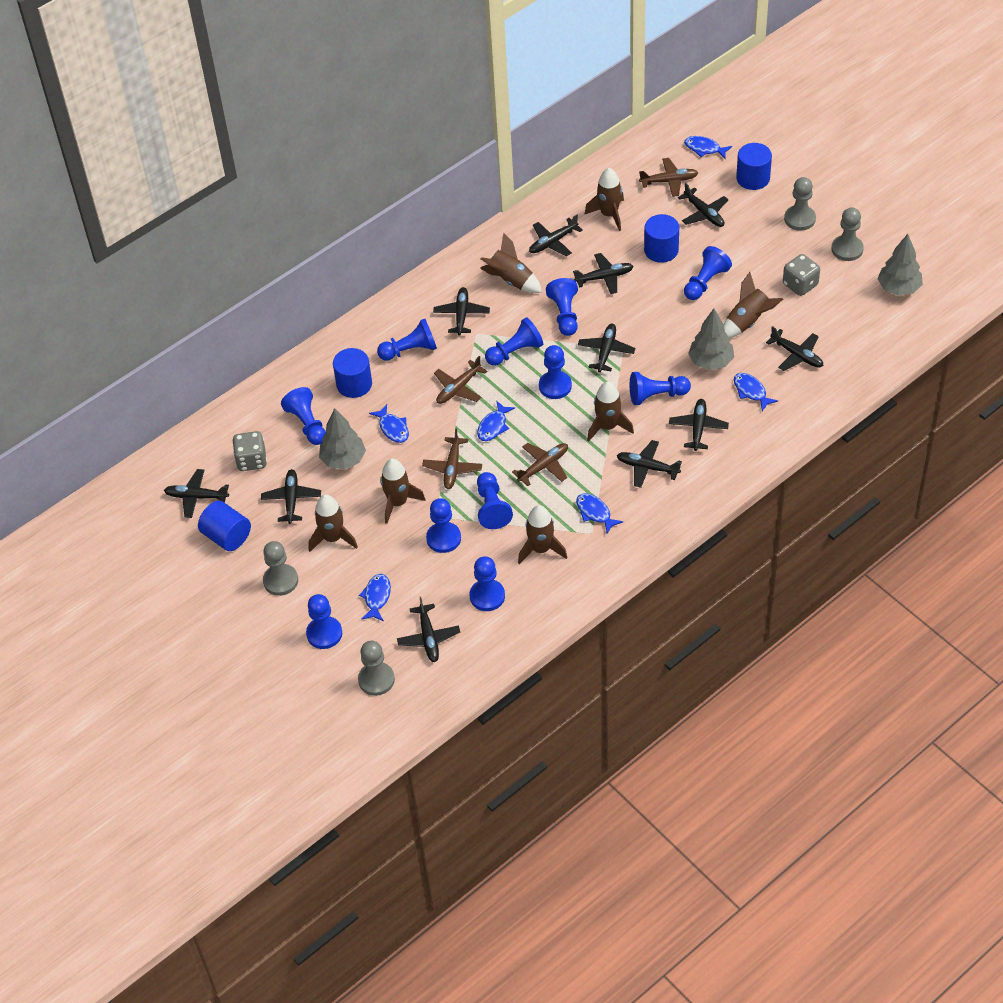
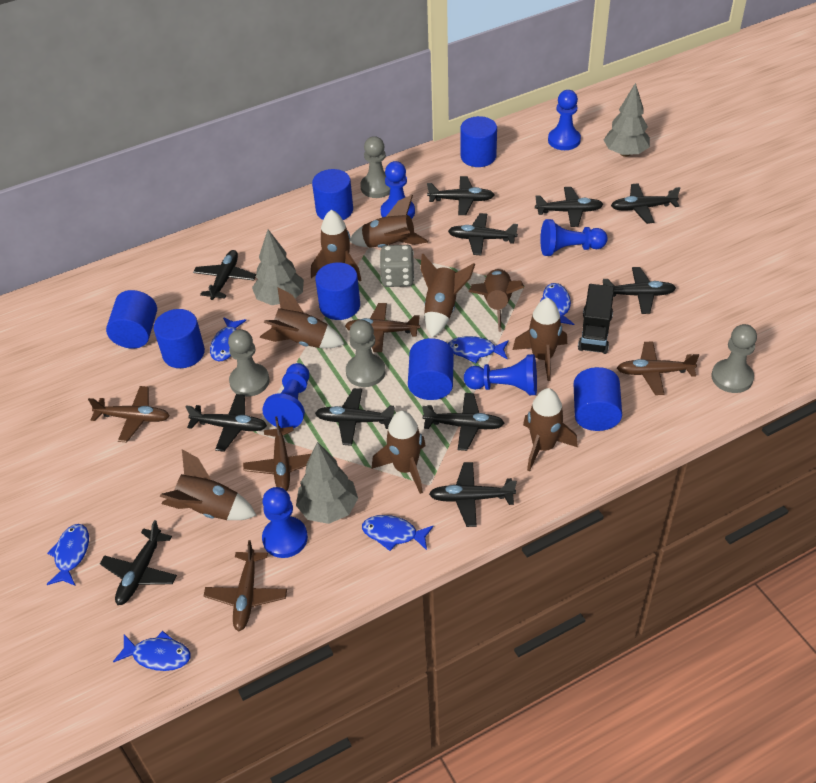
black truck: 0 -> 1
blue cylinder: 4 -> 7
blue pawn: 11 -> 6
brown plane: 4 -> 5
brown rocket: 7 -> 9
grey dice: 2 -> 1

